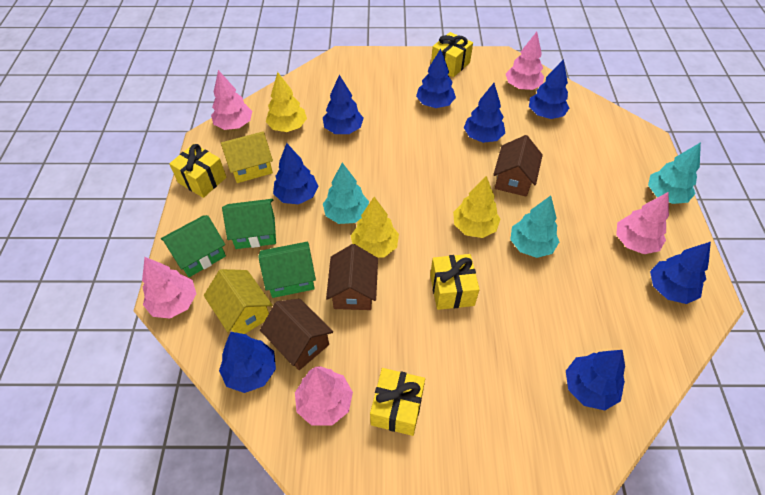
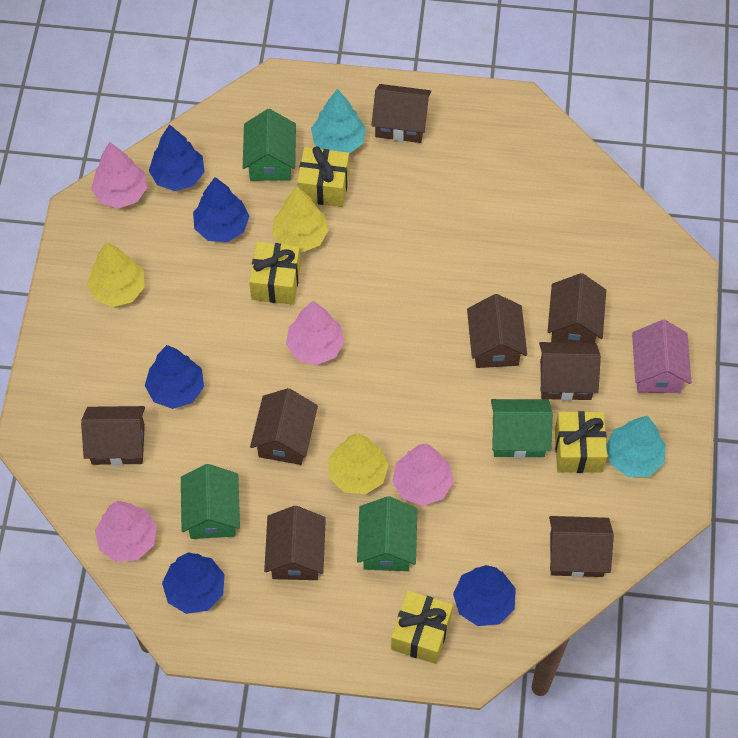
blue tree: 8 -> 5
brown house: 3 -> 8
green house: 3 -> 4
pink house: 0 -> 1
pink tree: 5 -> 4
turquoise tree: 3 -> 2
yellow house: 2 -> 0

